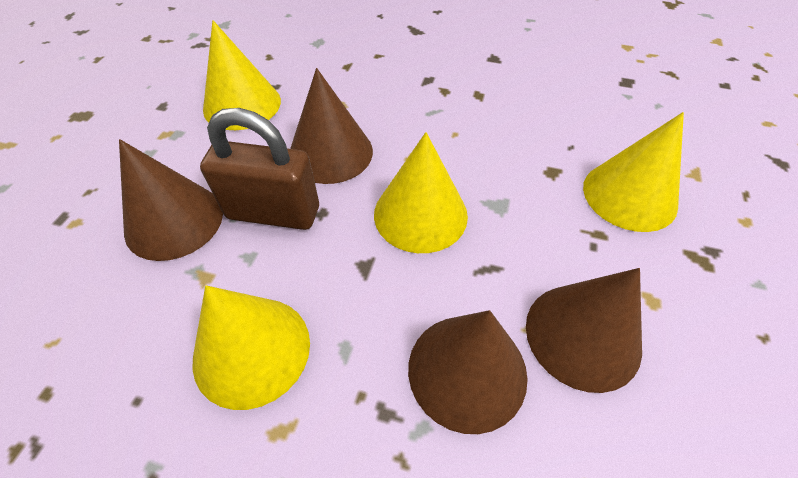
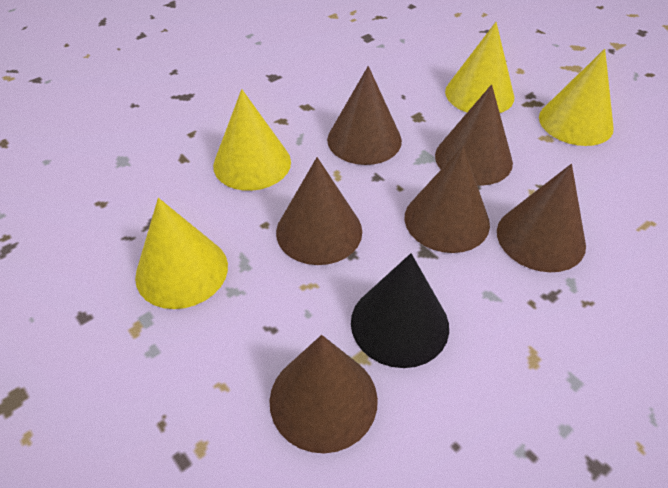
black cone: 0 -> 1
brown cone: 4 -> 6
brown padlock: 1 -> 0

